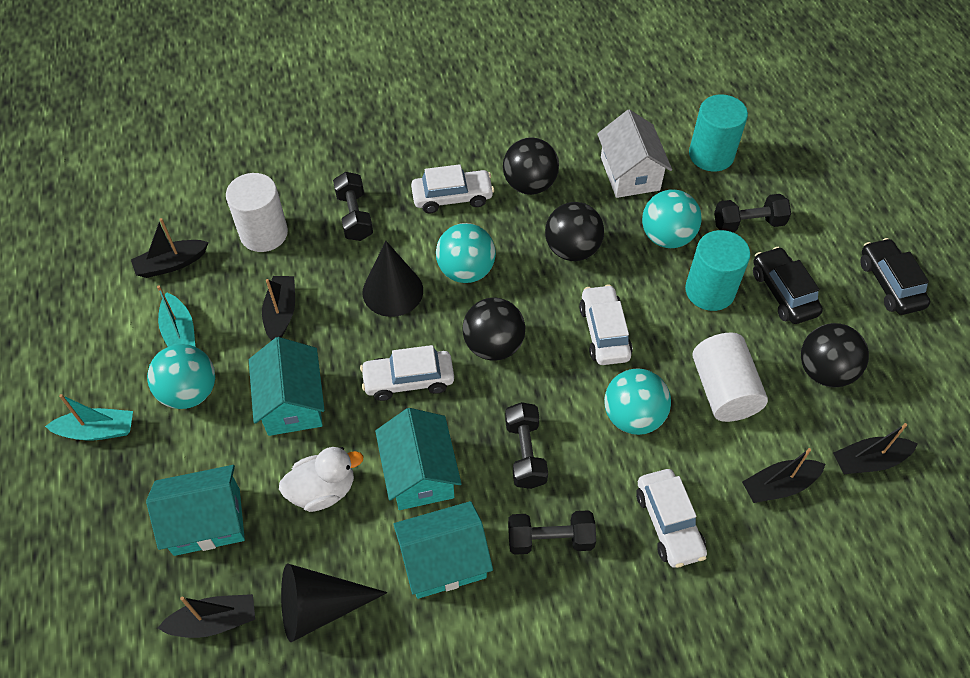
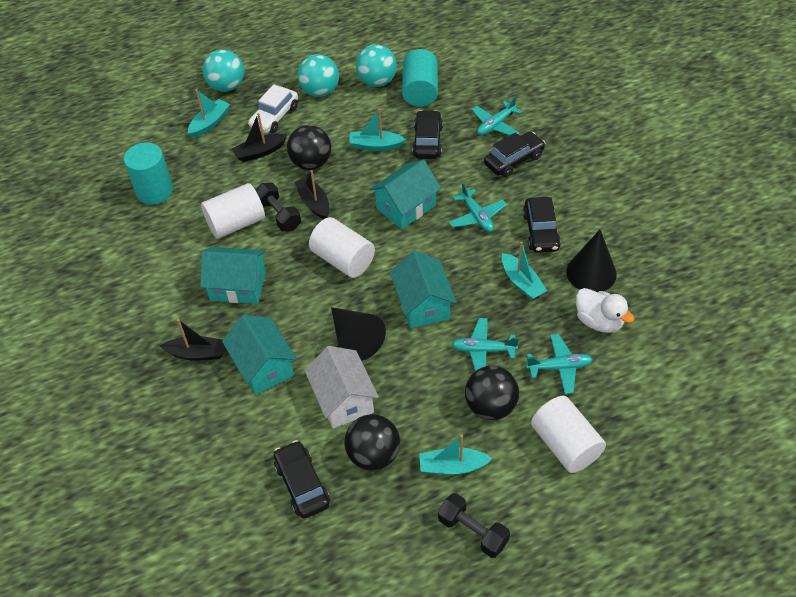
black ball: 4 -> 3
black boat: 5 -> 3
black car: 2 -> 4
black dumbbell: 4 -> 2
turquoise ball: 4 -> 3
turquoise boat: 2 -> 4
turquoise plane: 0 -> 4
white car: 4 -> 1
white cylinder: 2 -> 3

